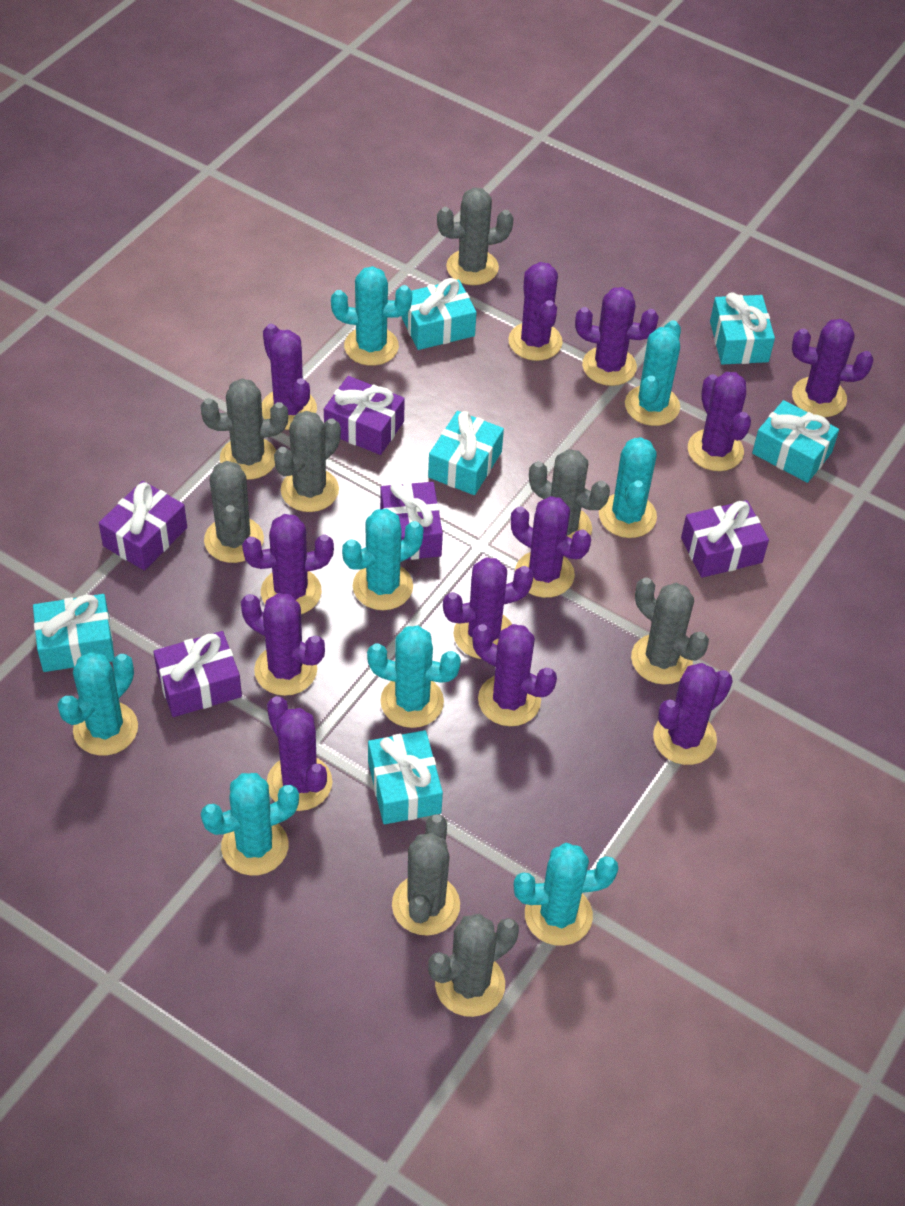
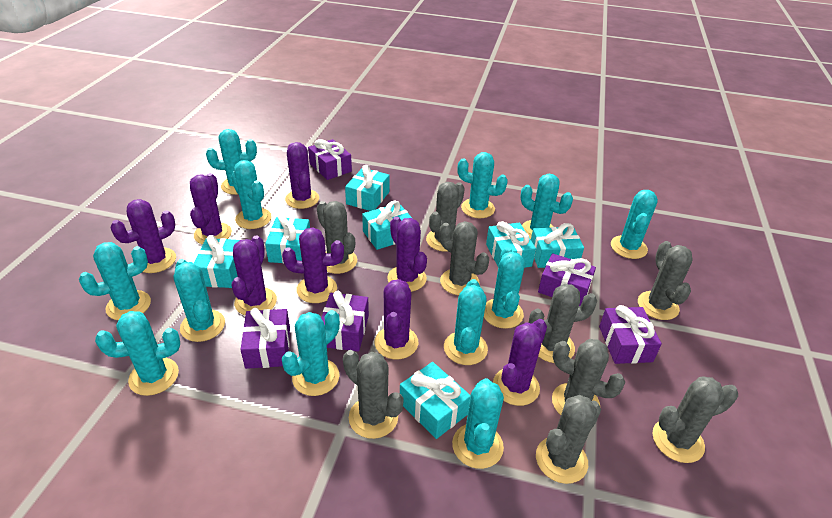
grey cactus: 8 -> 9
purple cactus: 12 -> 8
turquoise cactus: 8 -> 12
turquoise gift: 6 -> 7

